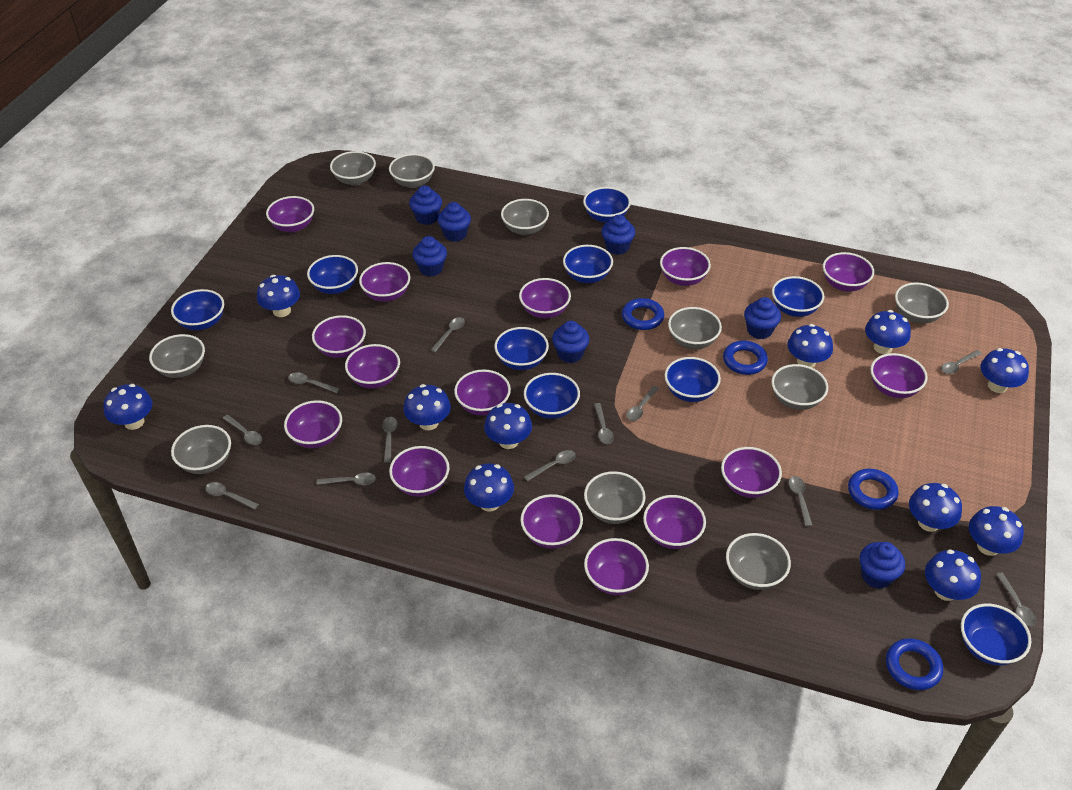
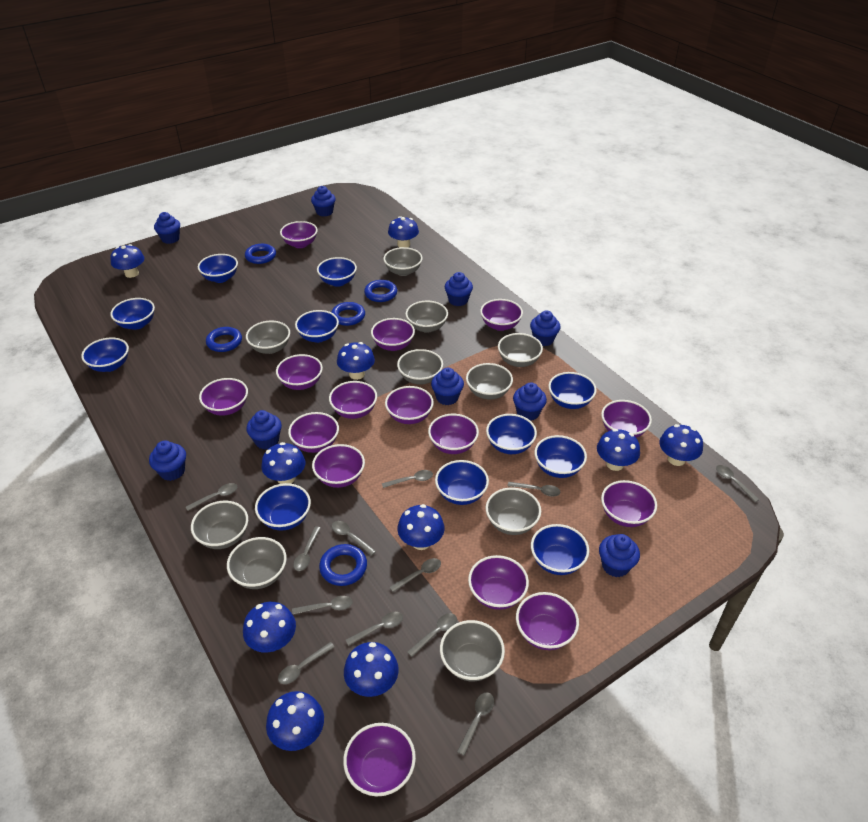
blue bowl: 9 -> 11
blue cupcake: 7 -> 9
blue mushroom: 11 -> 10
blue ring: 4 -> 5

